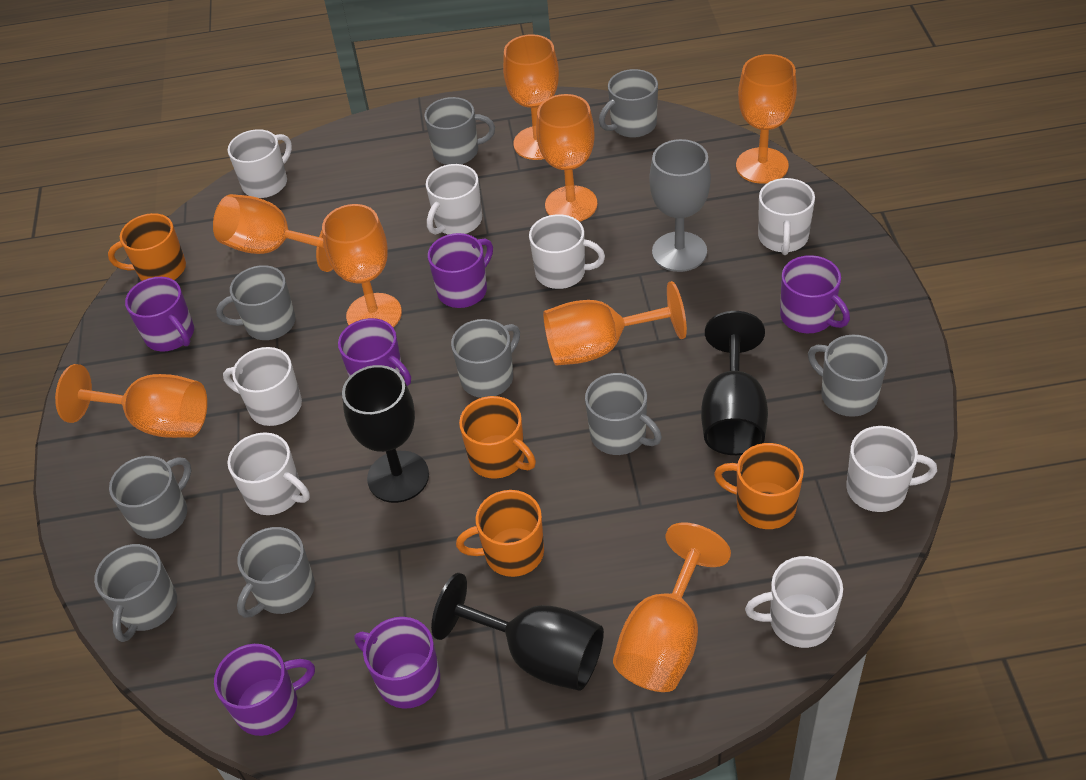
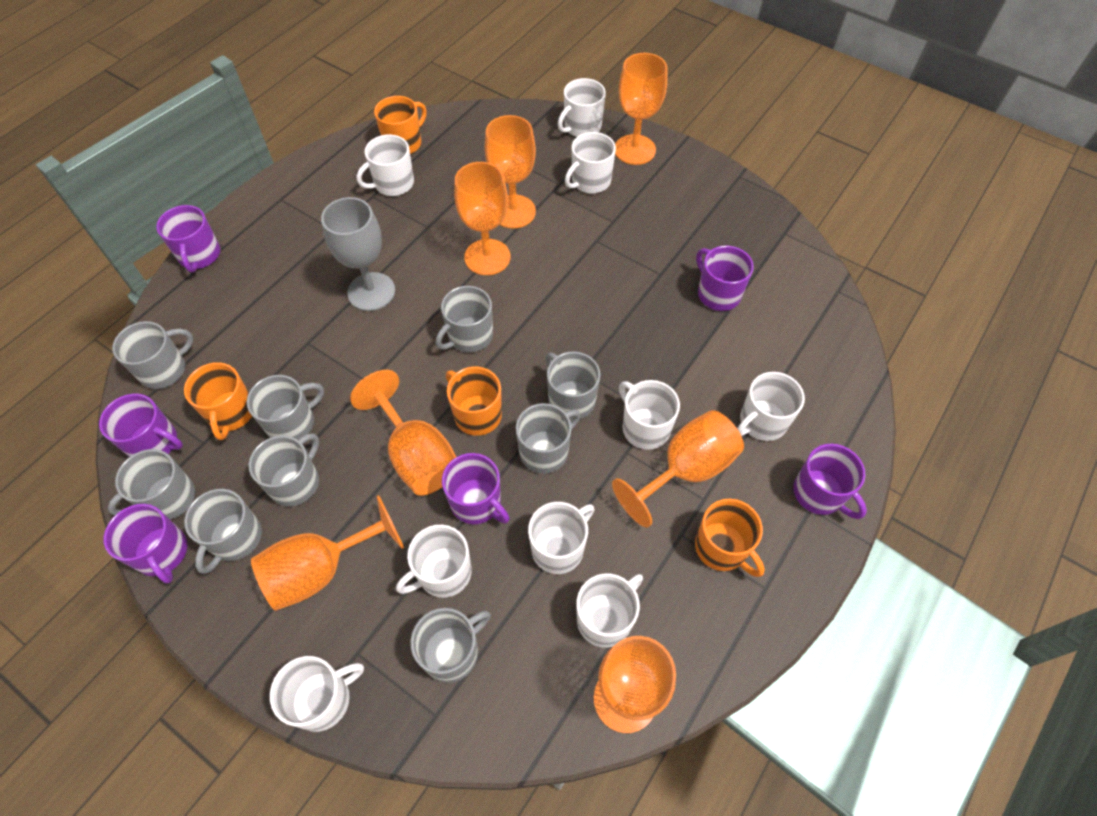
black goblet: 3 -> 0
orange goblet: 8 -> 7
white mug: 8 -> 9

